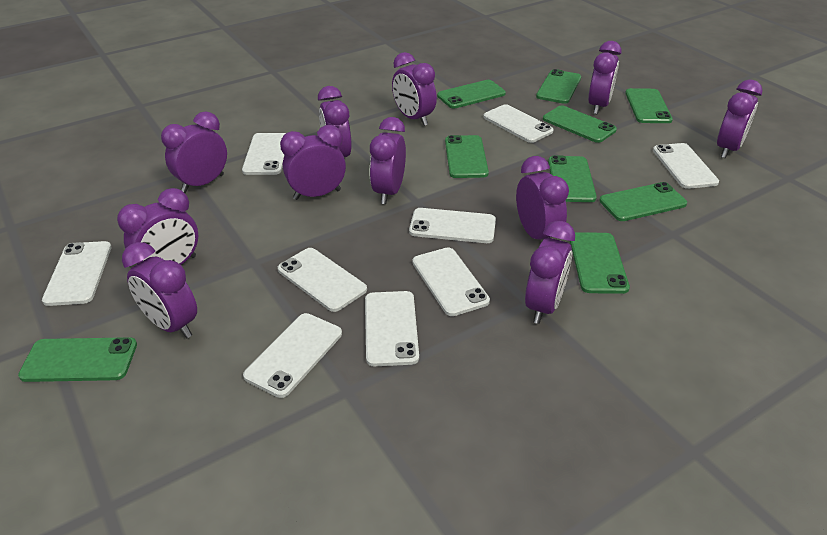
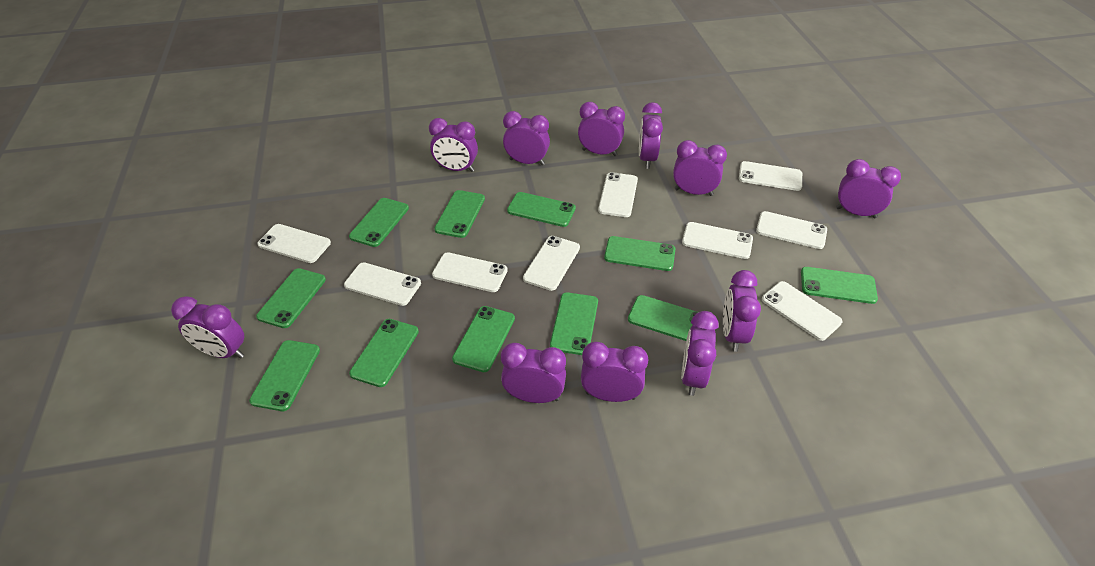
green phone: 9 -> 11

